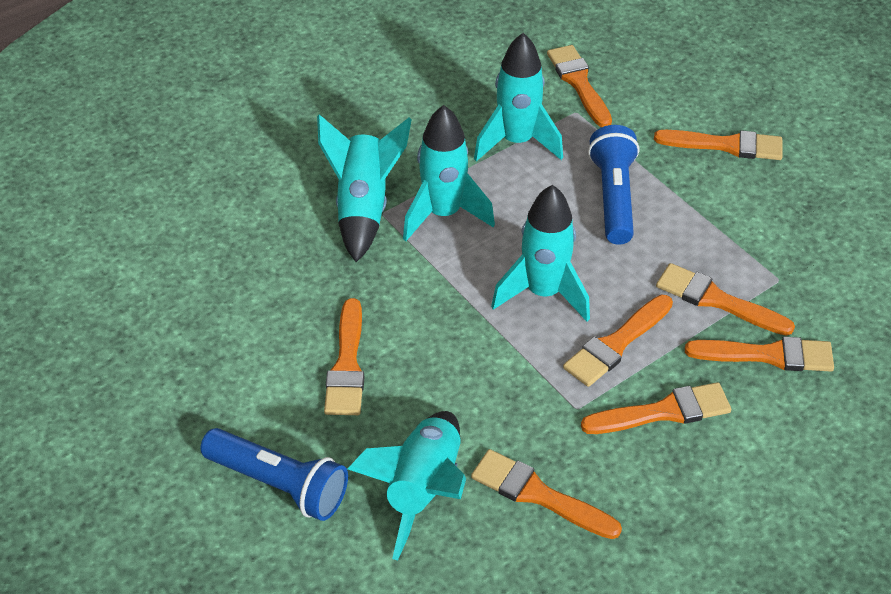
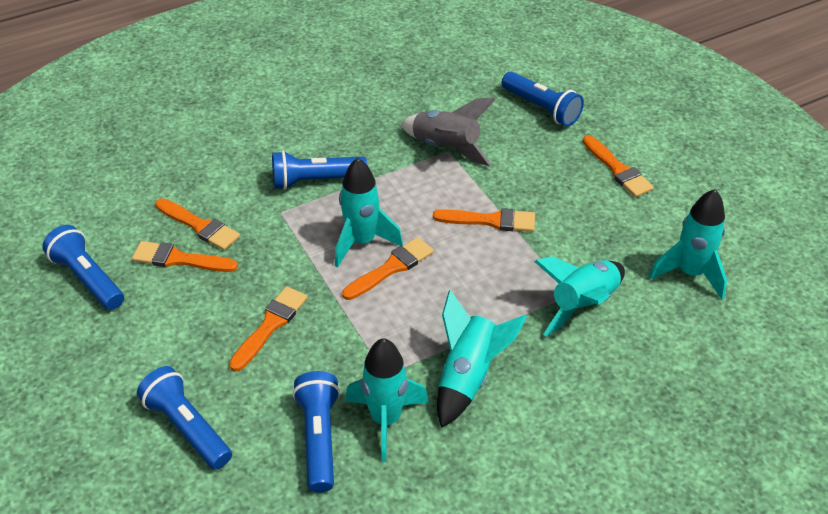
blue flashlight: 2 -> 5
grey rocket: 0 -> 1
orange brush: 8 -> 6

